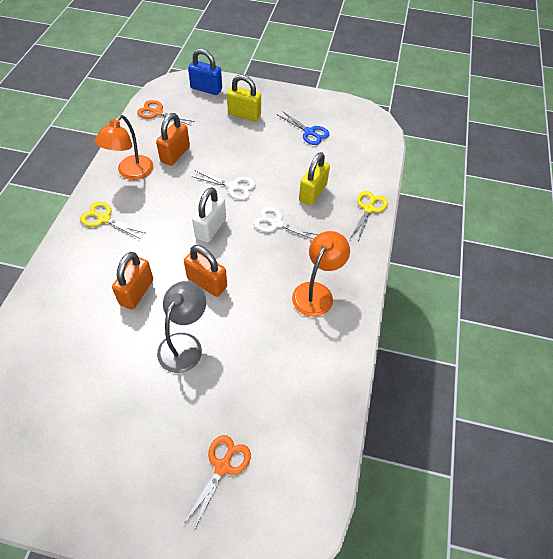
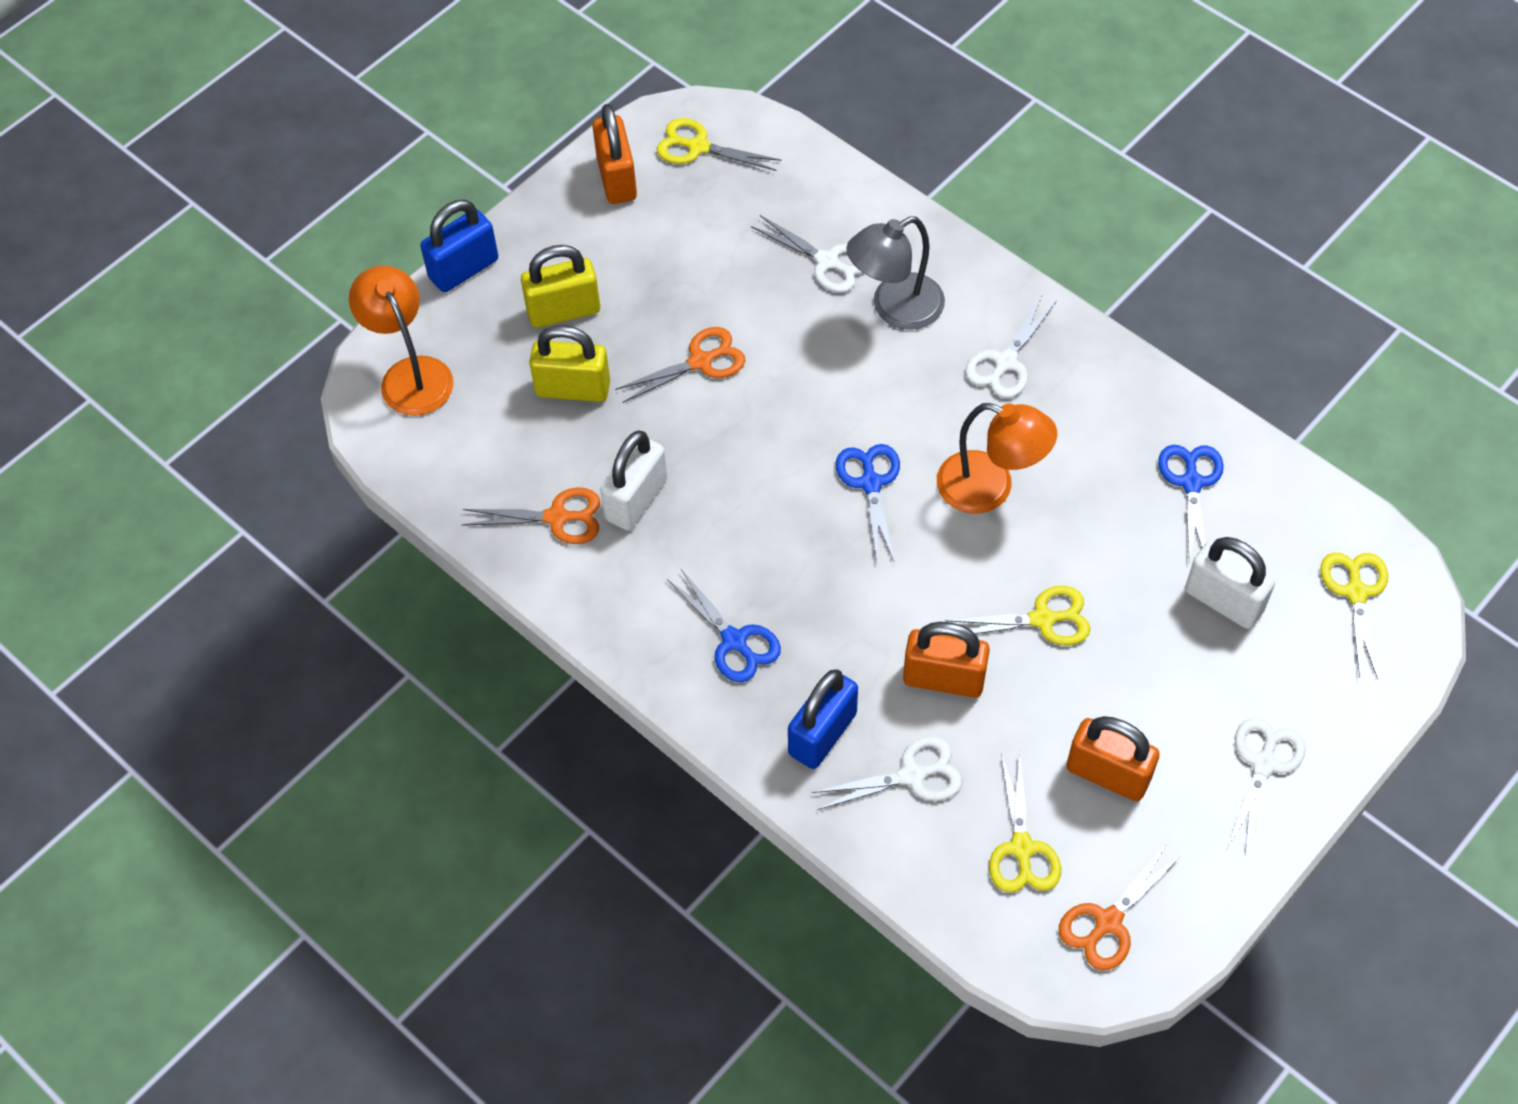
blue padlock: 1 -> 2
blue scissors: 1 -> 3
orange scissors: 2 -> 3
white padlock: 1 -> 2
white scissors: 2 -> 4
yellow scissors: 2 -> 4

